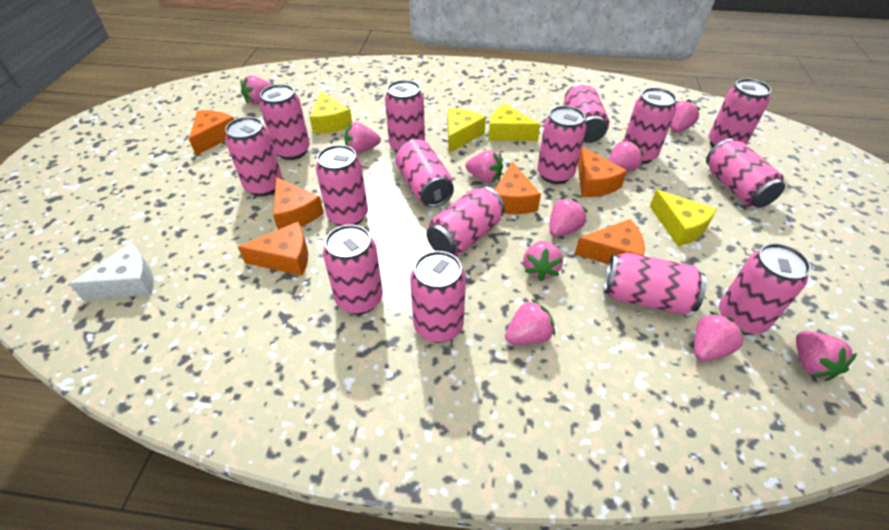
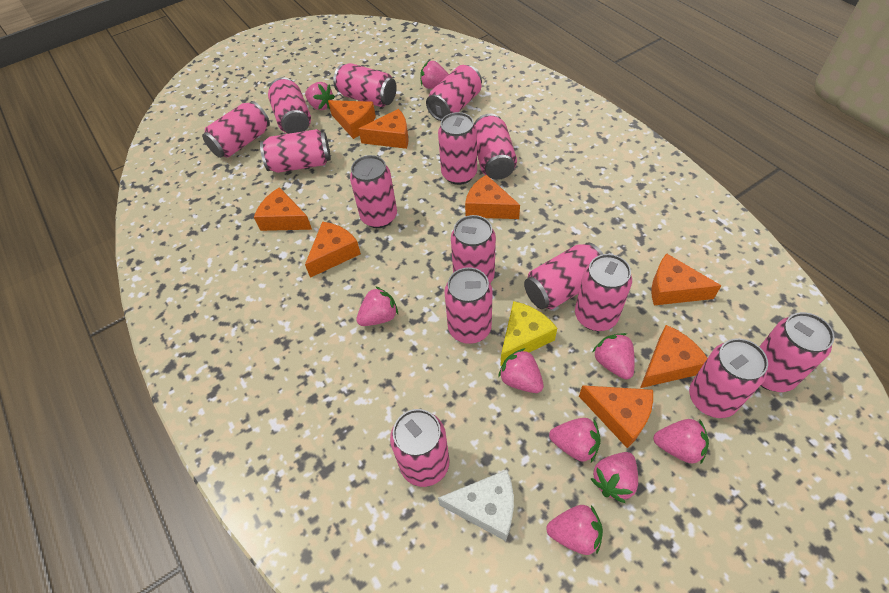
orange cheese: 6 -> 8
pink strawberry: 10 -> 9
yellow cheese: 4 -> 1

